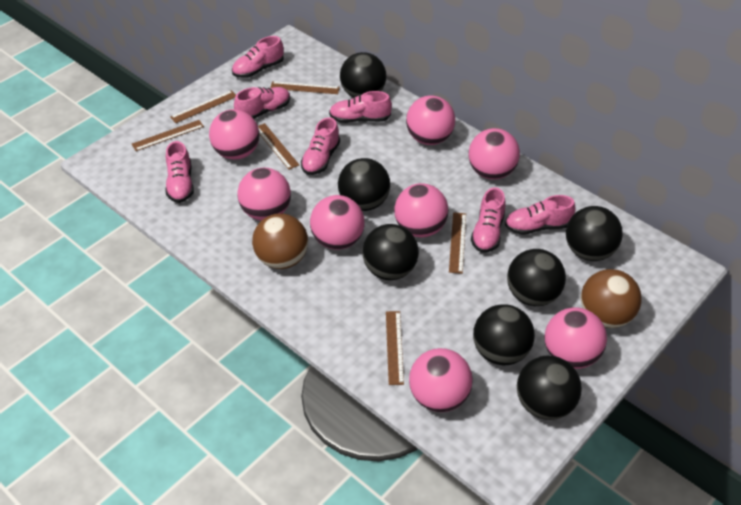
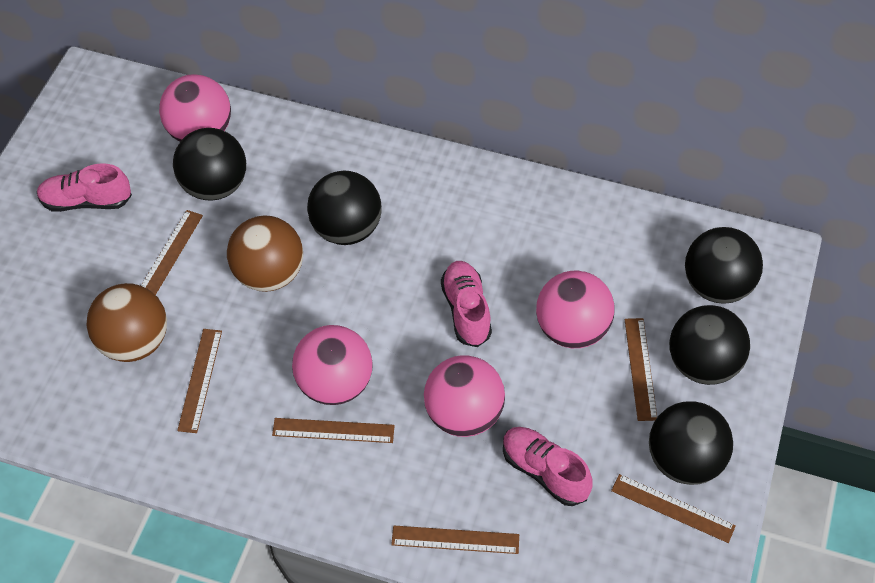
black ball: 7 -> 5
pink ball: 8 -> 4
pink shoe: 7 -> 3

